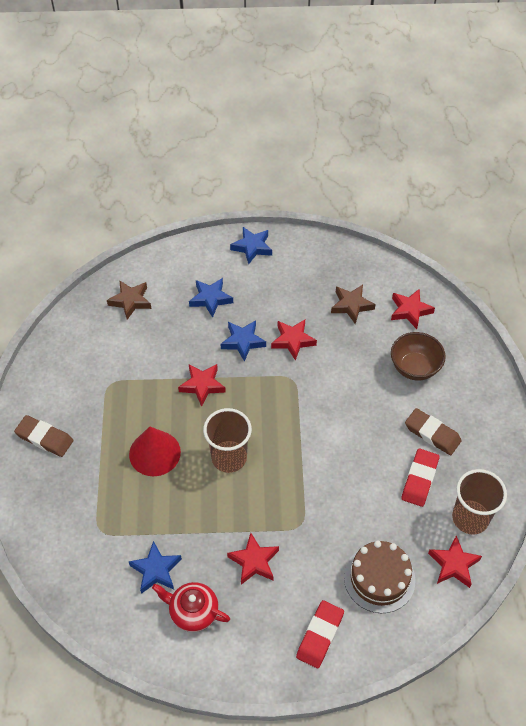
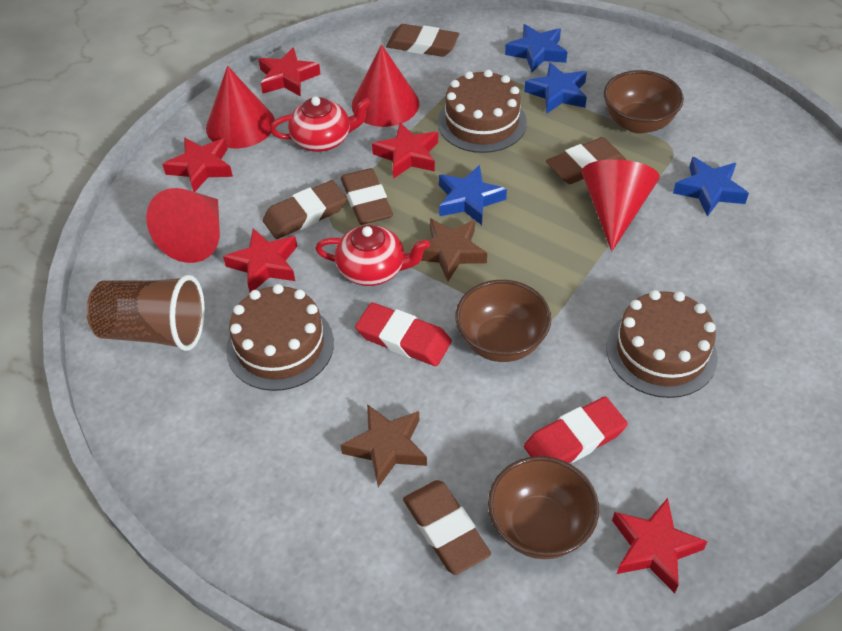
brown bowl: 1 -> 3
brown cake: 1 -> 3
brown cup: 2 -> 1
brown eraser: 2 -> 5
red cone: 1 -> 4
red teapot: 1 -> 2

